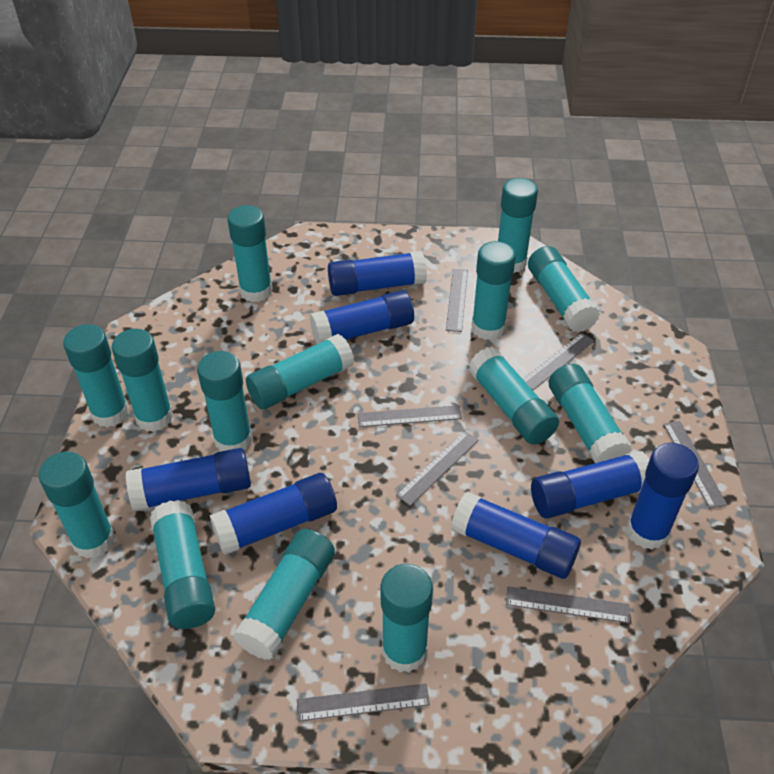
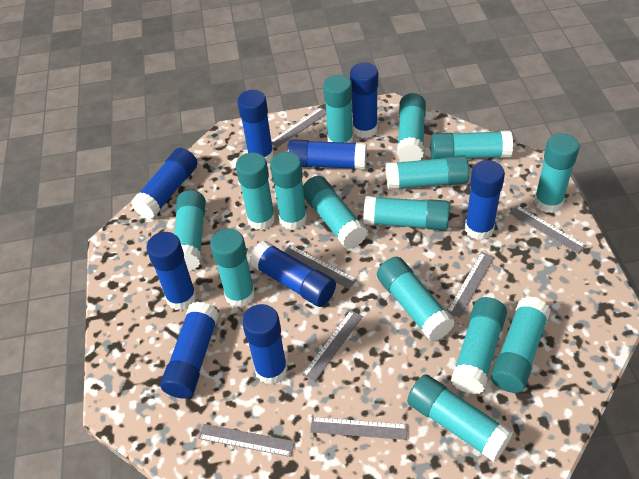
blue glue stick: 7 -> 9
turquoise glue stick: 14 -> 15

